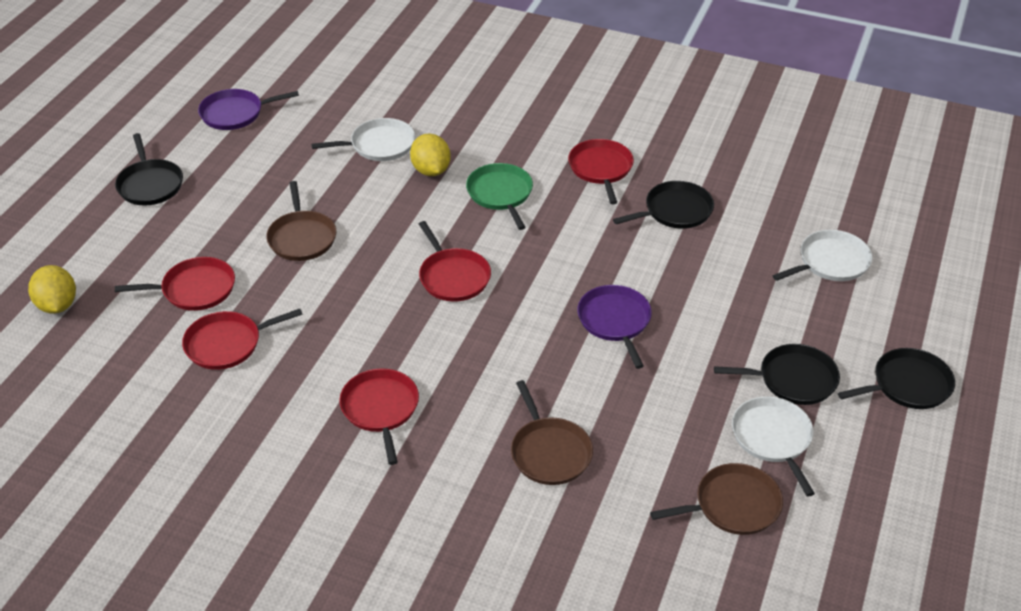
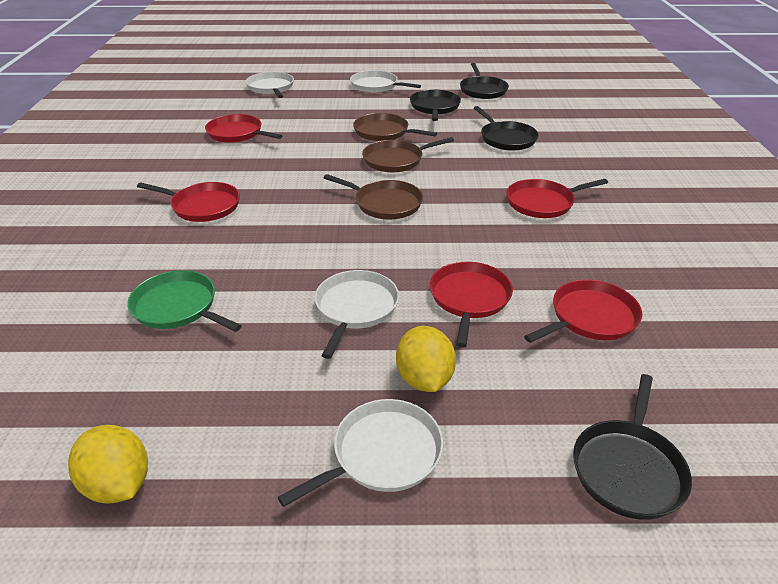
purple pan: 2 -> 0
white pan: 3 -> 4

